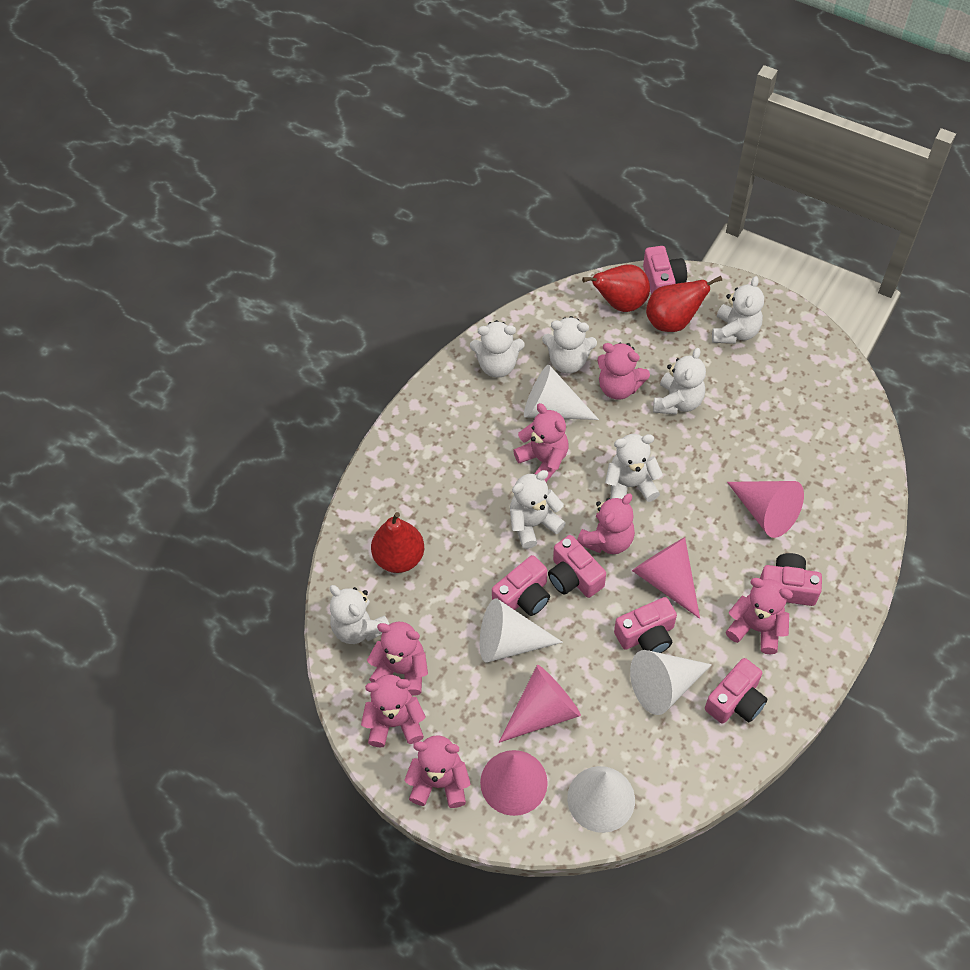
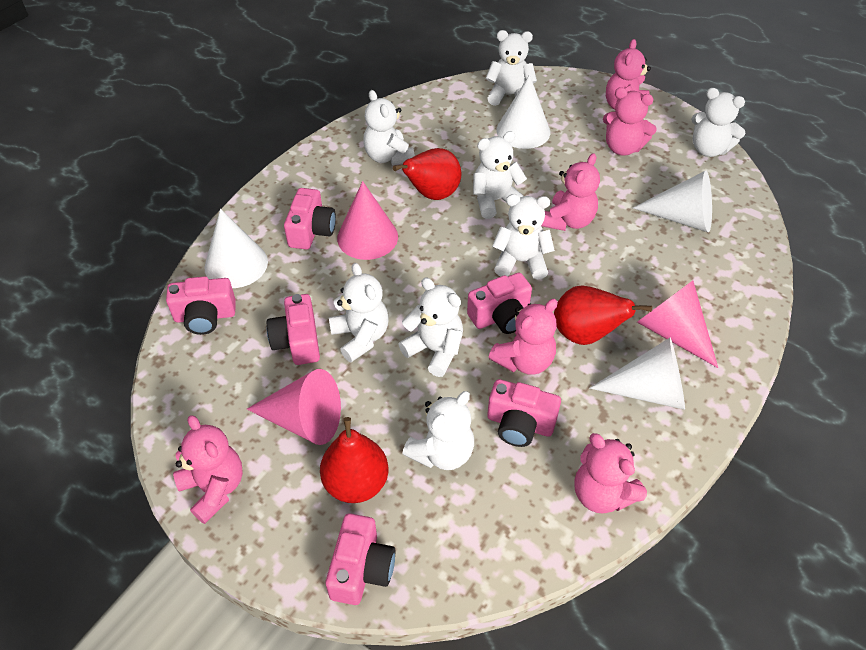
pink cone: 4 -> 3
pink teddy bear: 7 -> 6
white teddy bear: 7 -> 8

